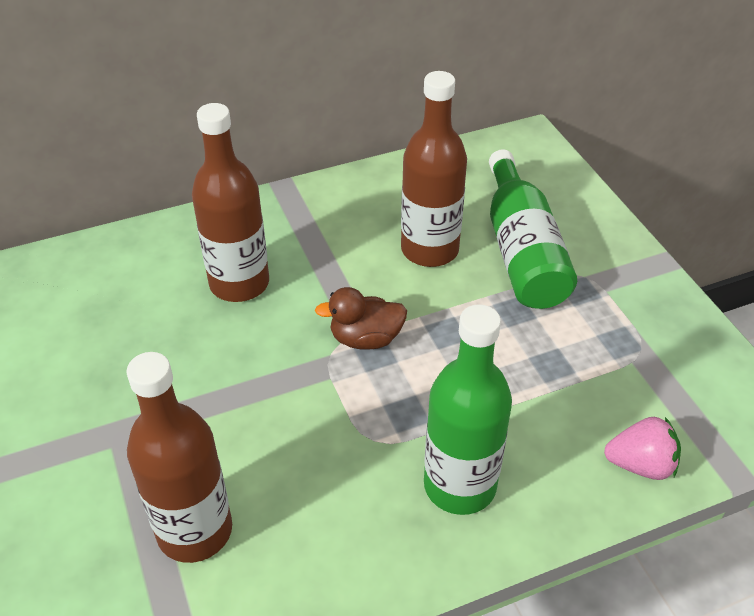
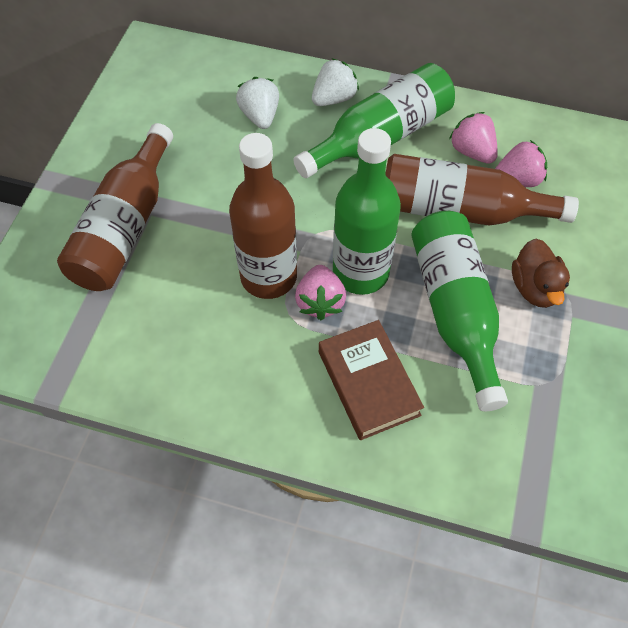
brown book: 0 -> 1
green bottle: 2 -> 3
pink strawberry: 1 -> 3
white strawberry: 0 -> 2

